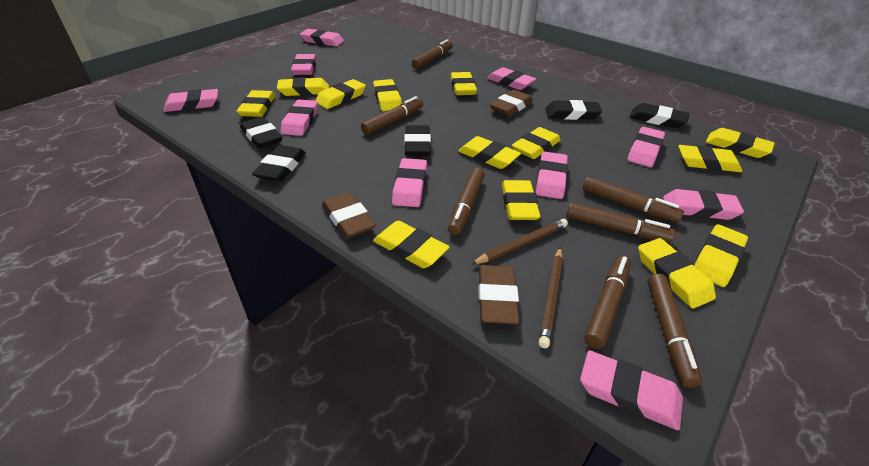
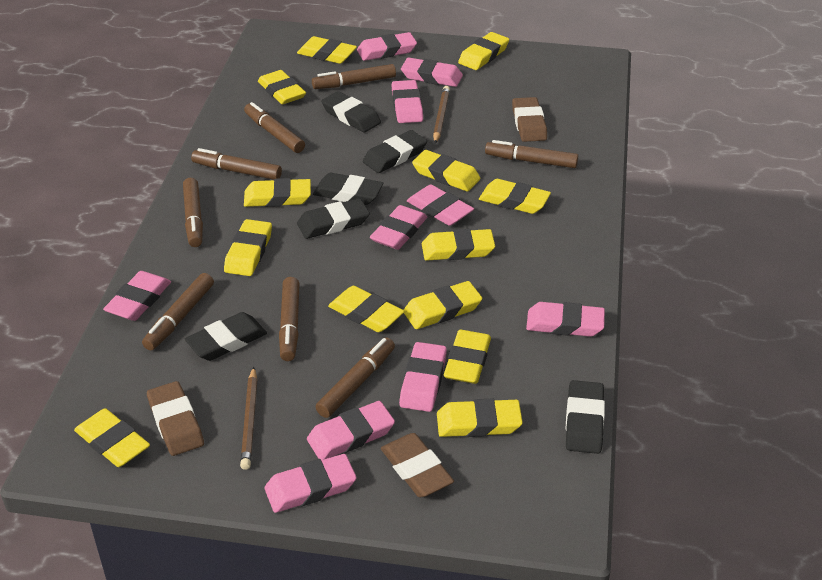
black eraser: 5 -> 6
brown marker: 7 -> 8

